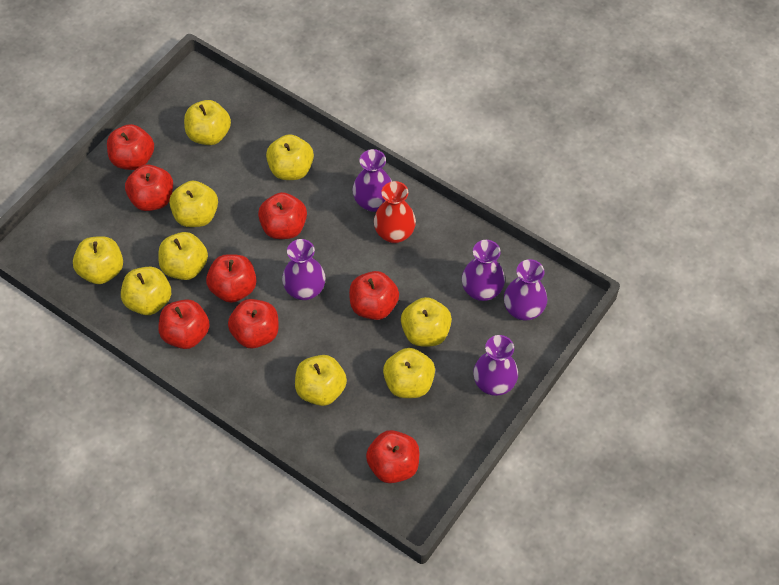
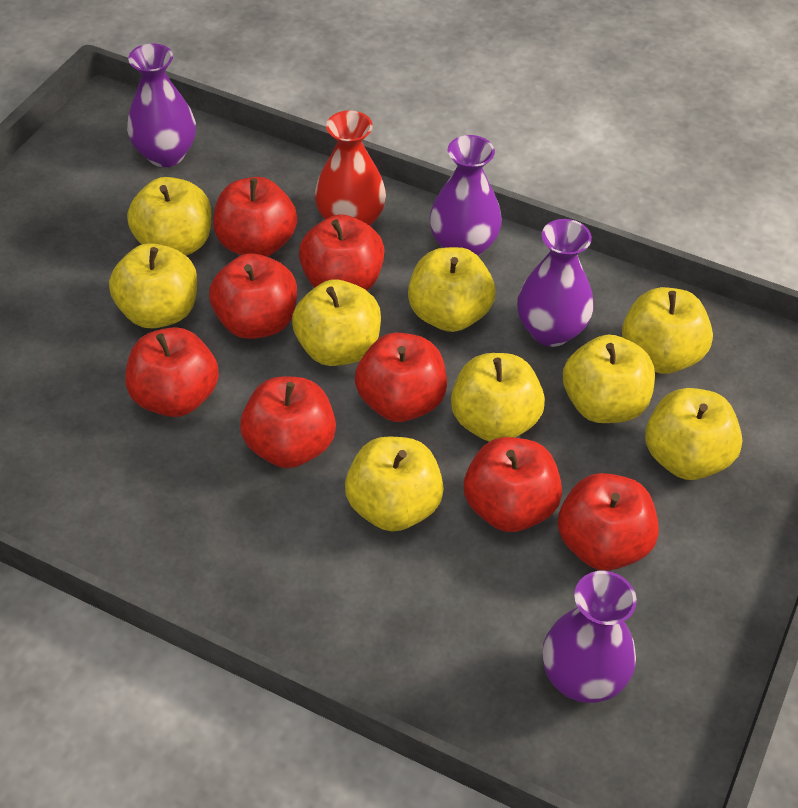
purple vase: 5 -> 4

